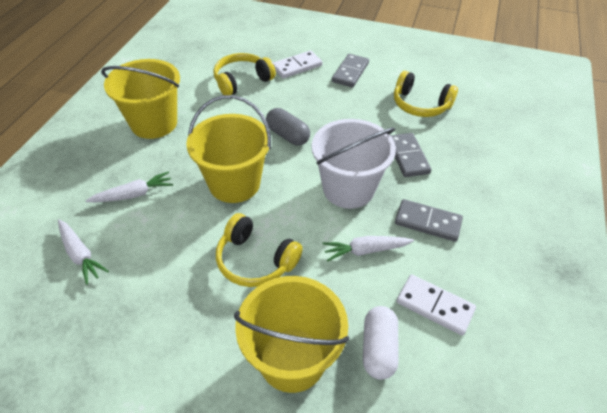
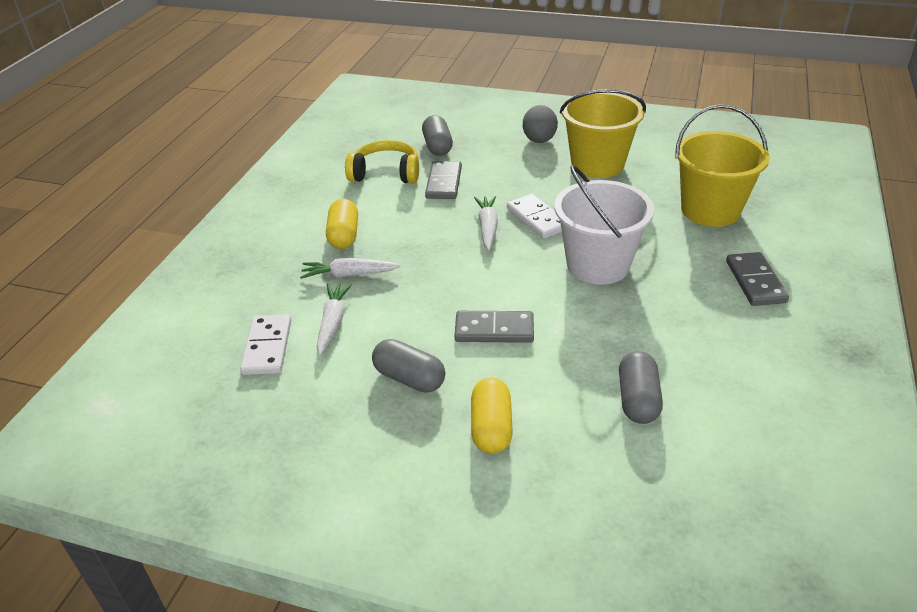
grey capsule: 1 -> 3
grey egg: 0 -> 1
white capsule: 1 -> 0
yellow bucket: 3 -> 2
yellow capsule: 0 -> 2
yellow headphones: 3 -> 1

